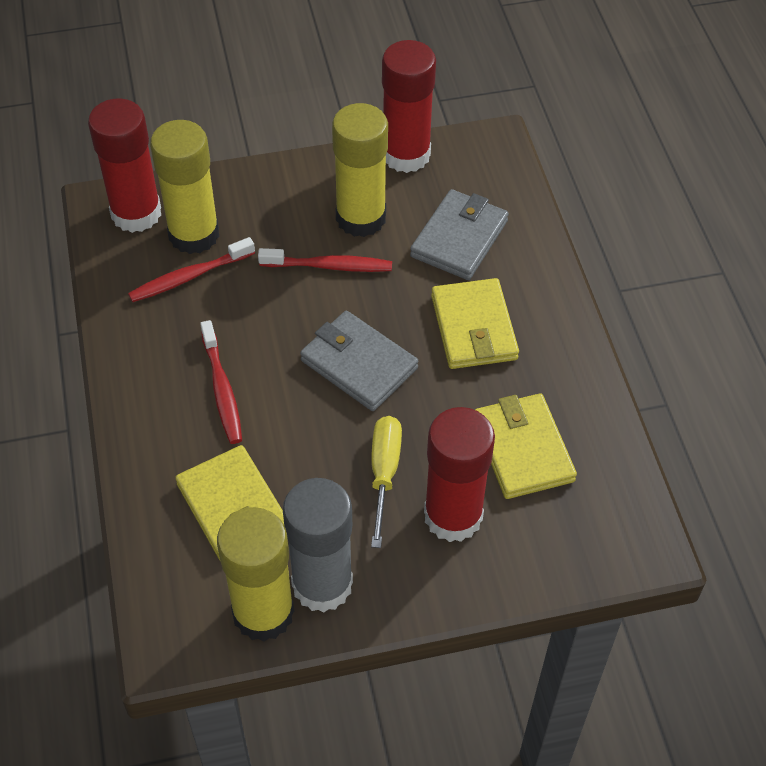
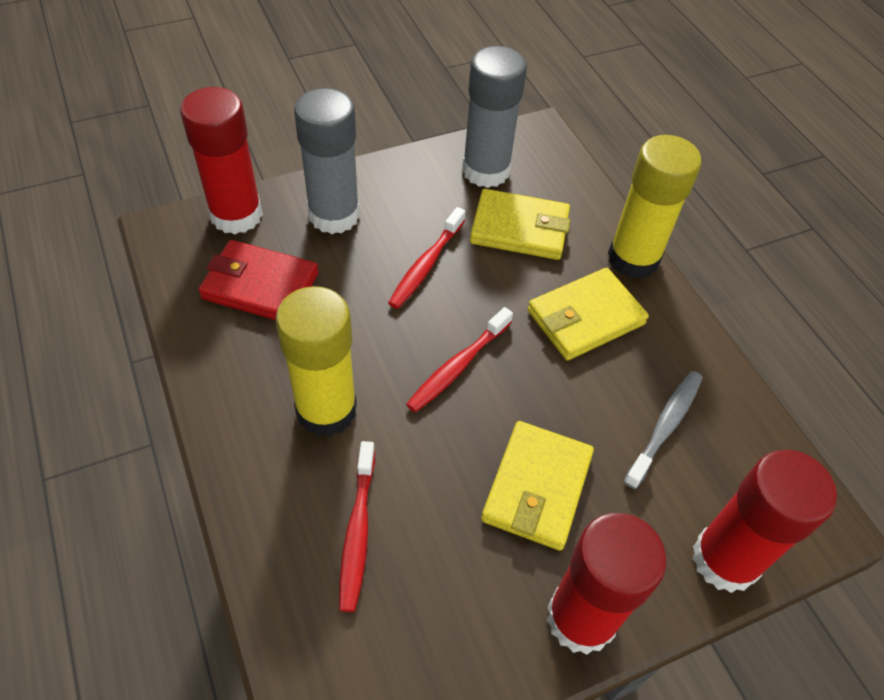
grey glue stick: 1 -> 2
grey toothbrush: 0 -> 1
grey wallet: 2 -> 0
red wallet: 0 -> 1
yellow glue stick: 3 -> 2
yellow screwdriver: 1 -> 0

